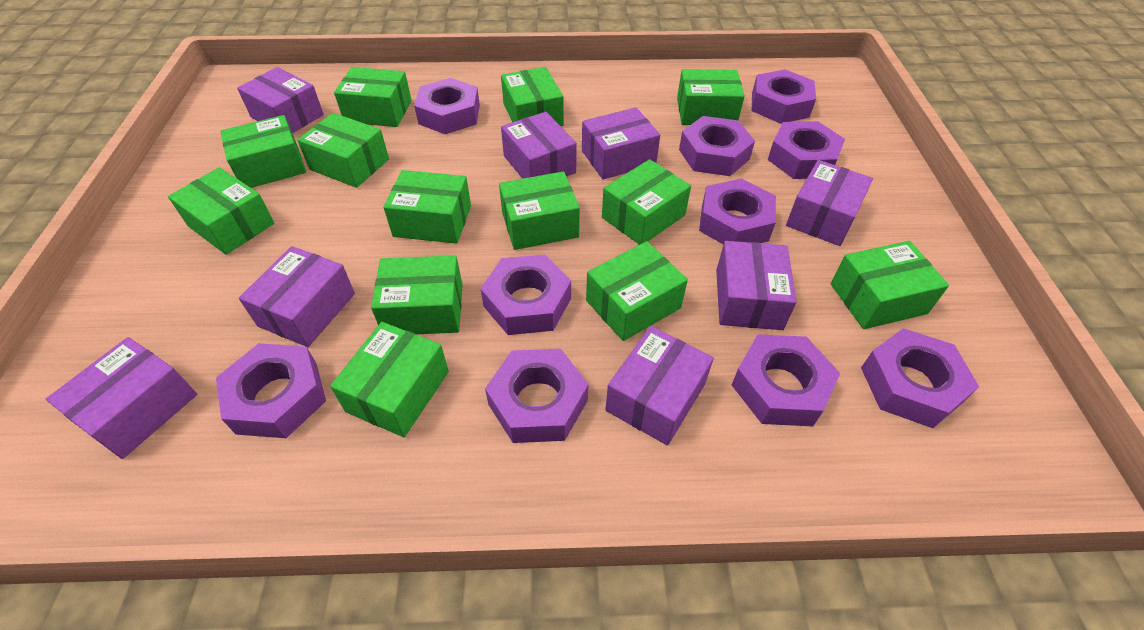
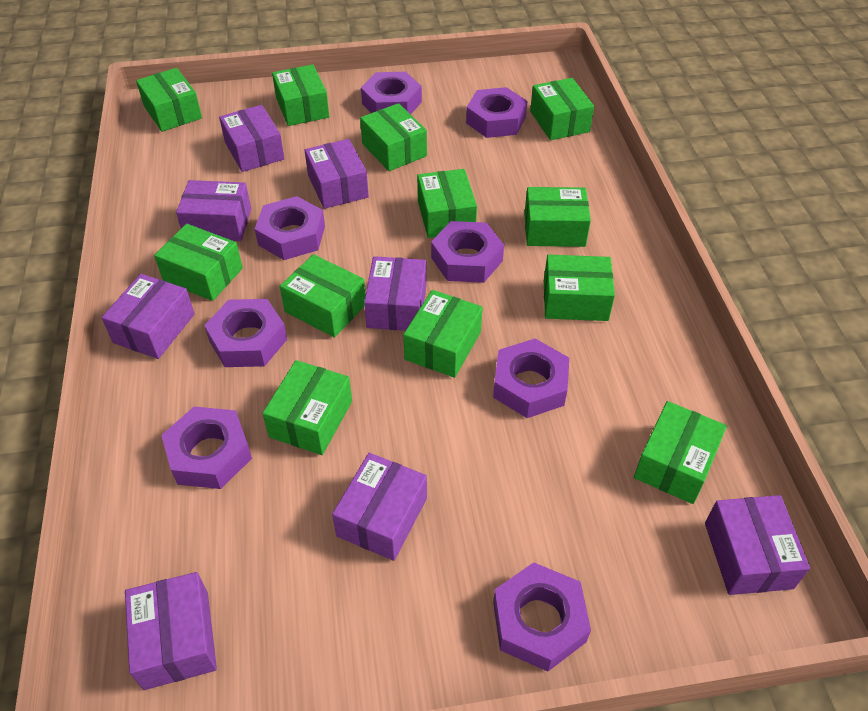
green box: 13 -> 12
purple nut: 10 -> 8

